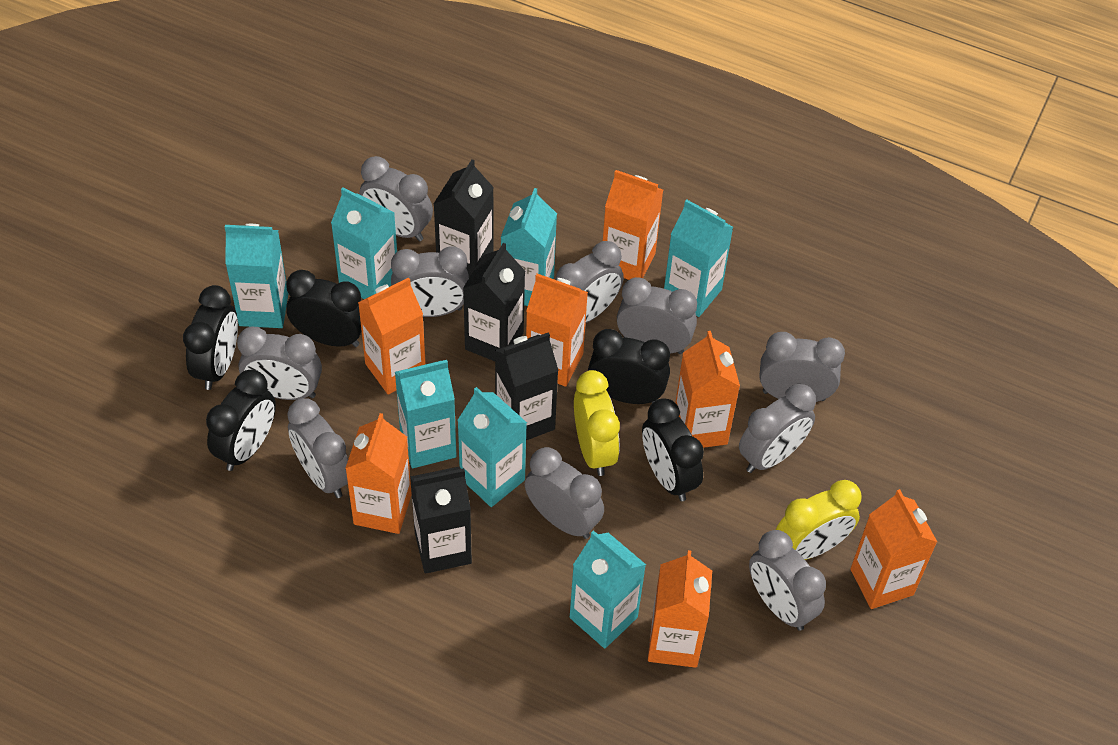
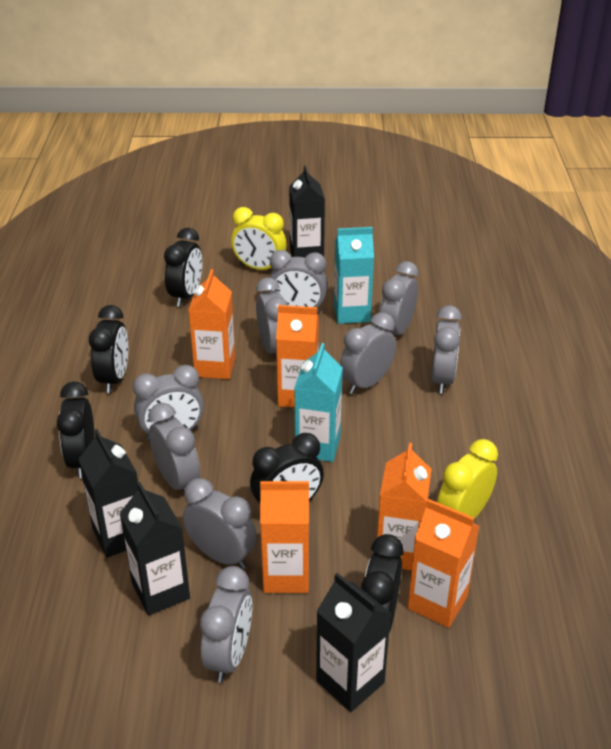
grey clock: 10 -> 9
orange carton: 7 -> 5
turquoise carton: 7 -> 2

